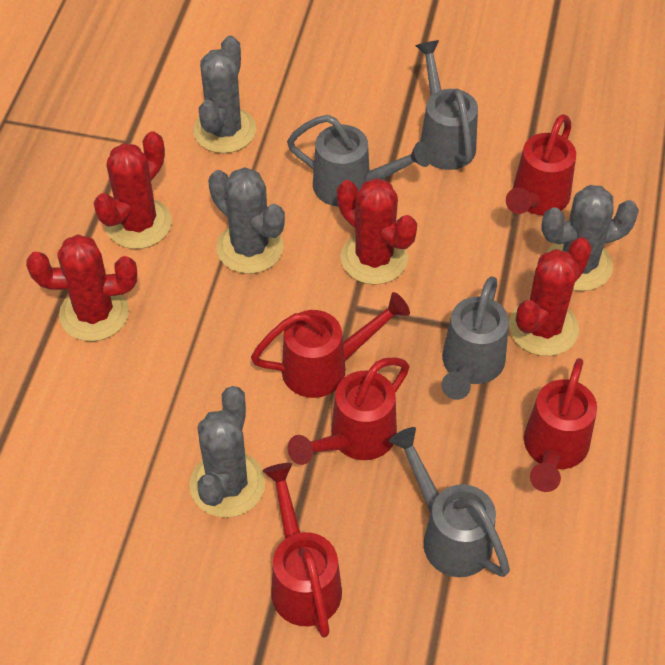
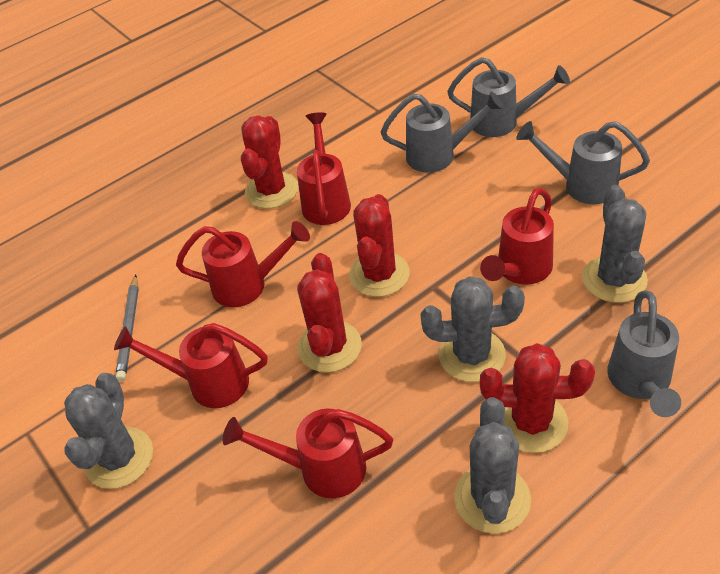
grey pencil: 0 -> 1

